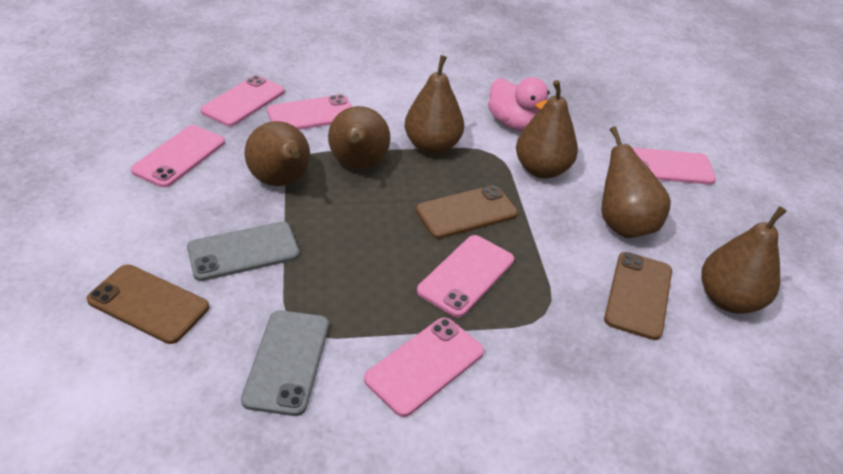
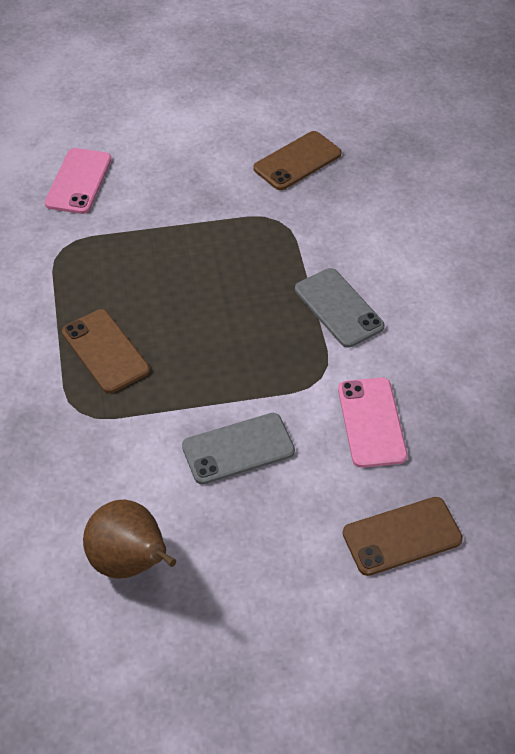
brown pear: 6 -> 1
pink duck: 1 -> 0
pink phone: 6 -> 2

